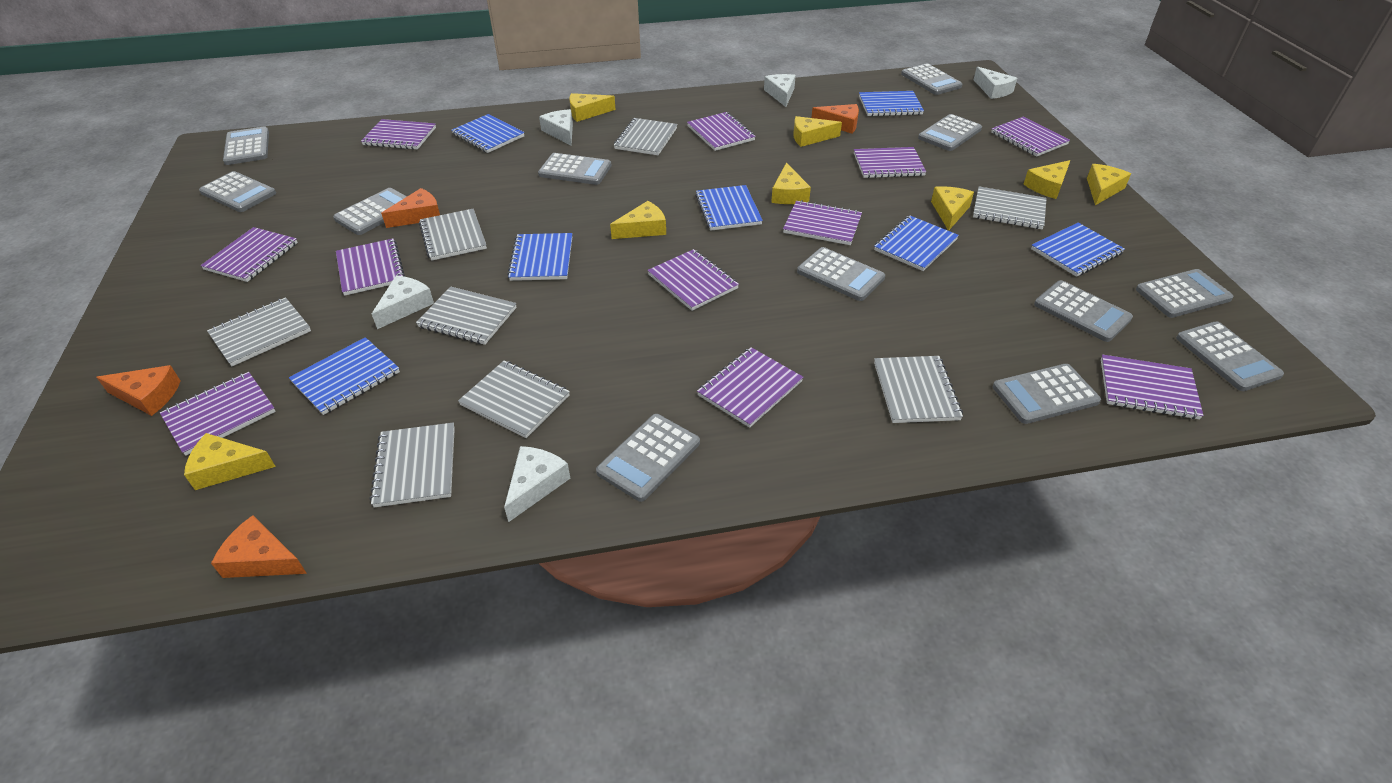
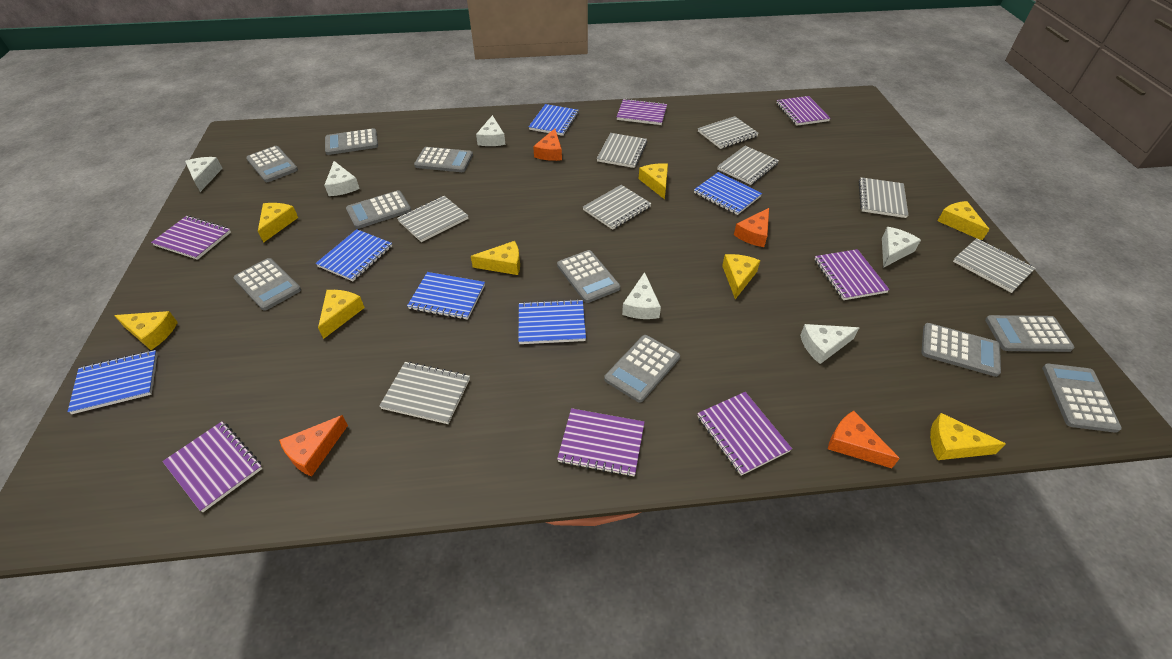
blue notebook: 7 -> 6
grey calculator: 12 -> 10
purple notebook: 11 -> 7
white cheese: 5 -> 6

